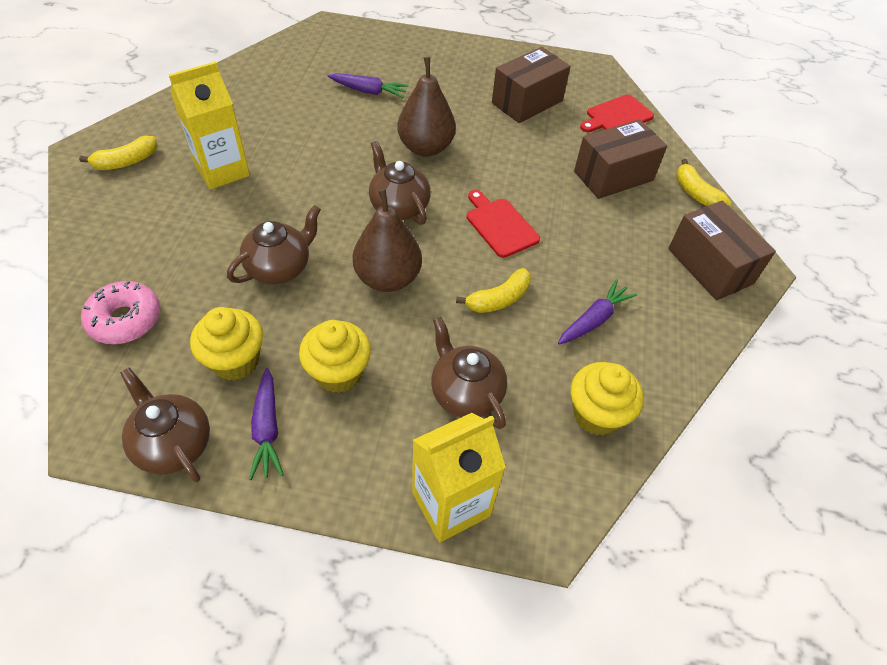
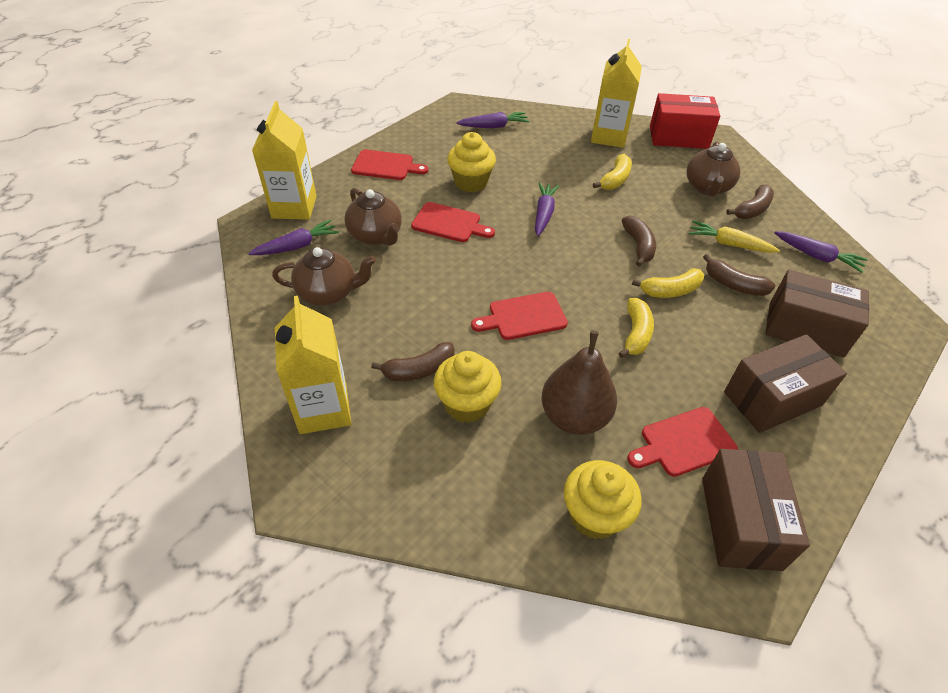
brown banana: 0 -> 4
brown pear: 2 -> 1
brown teapot: 4 -> 3
pink donut: 1 -> 0
purple carrot: 3 -> 4
red box: 0 -> 1
red cutting board: 2 -> 4
yellow carrot: 0 -> 1
yellow carton: 2 -> 3

